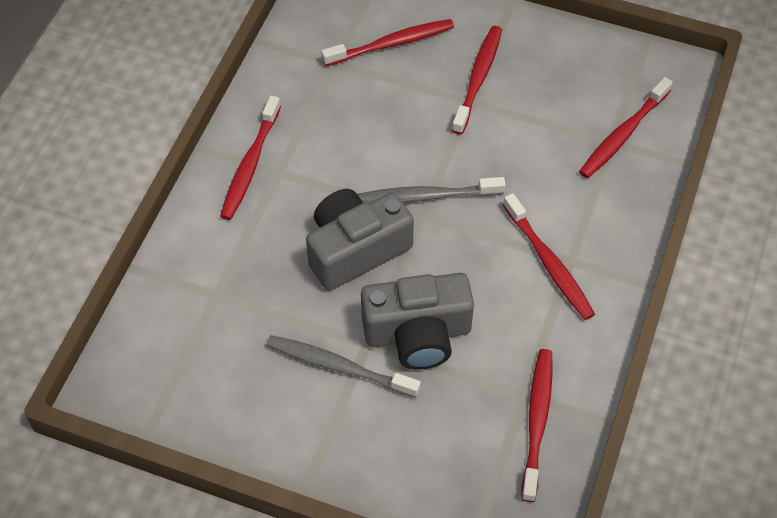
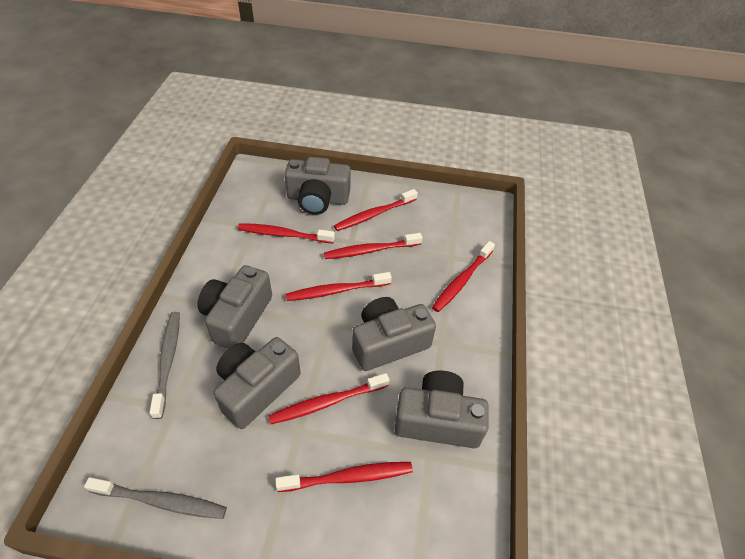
grey camera: 2 -> 5
red toothbrush: 6 -> 7

